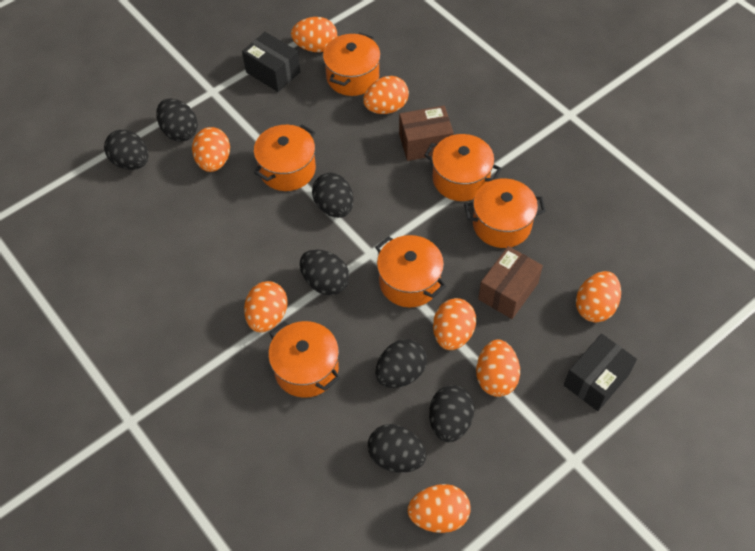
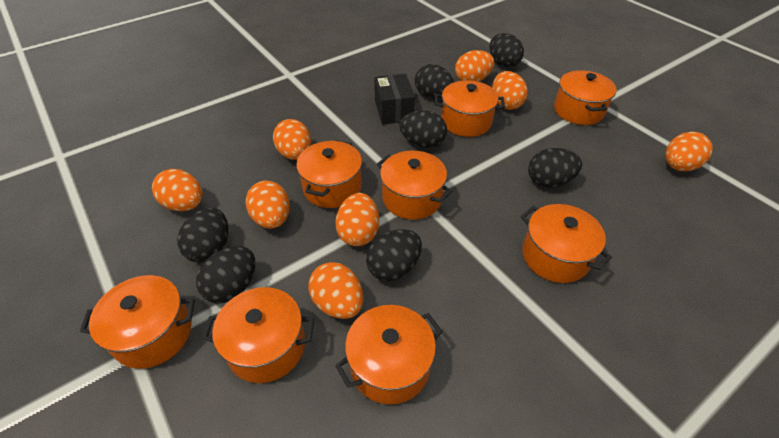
black box: 2 -> 1
brown box: 2 -> 0
orange pot: 6 -> 8

